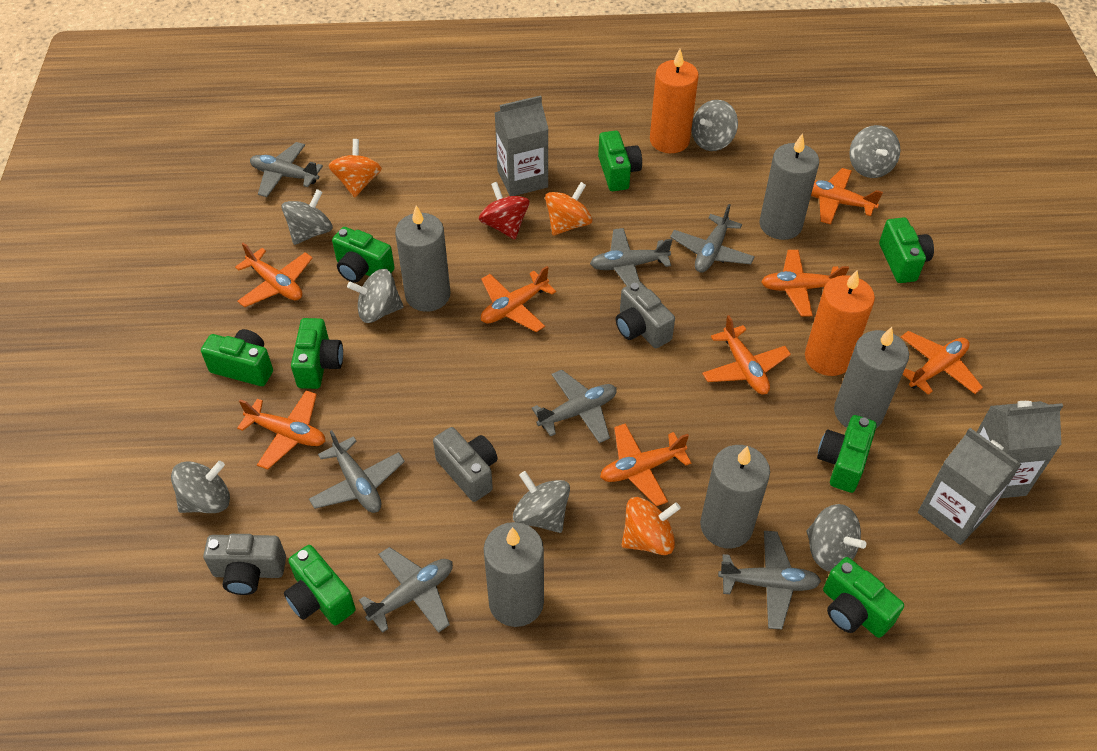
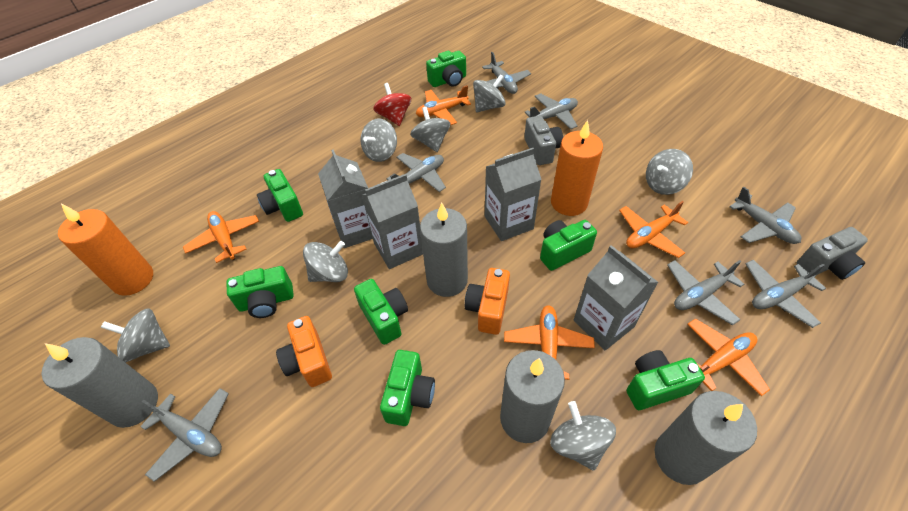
green camera: 8 -> 7
grey camera: 3 -> 2
grey candle: 5 -> 4
grey carton: 3 -> 4
orange camera: 0 -> 2
orange plane: 8 -> 5
orange spinning top: 3 -> 0

